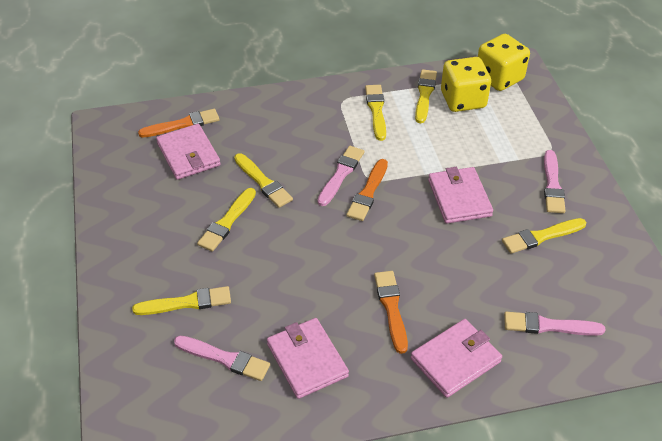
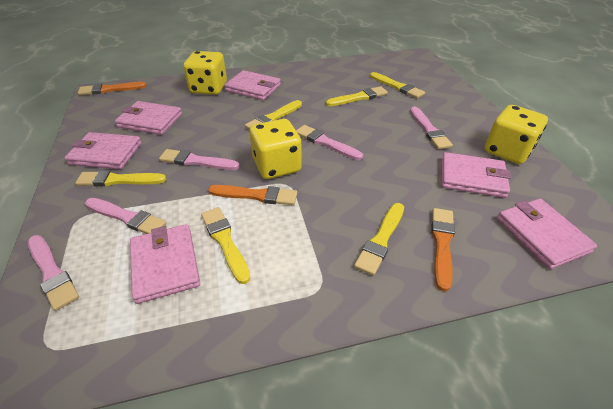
pink brush: 4 -> 5
pink wallet: 4 -> 6
yellow dice: 2 -> 3

